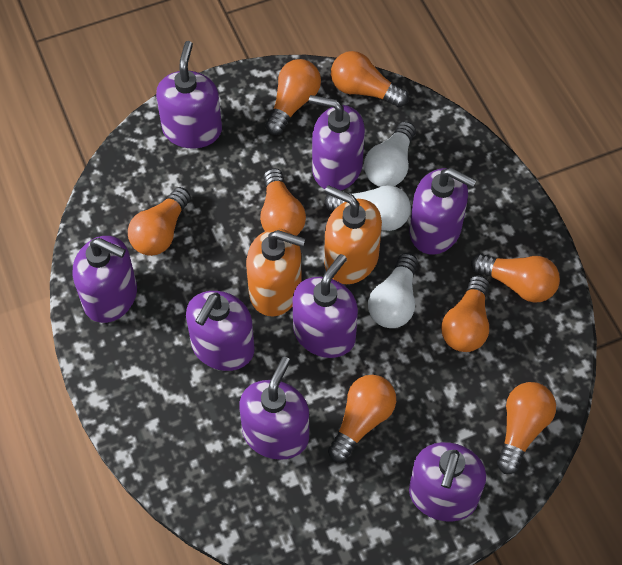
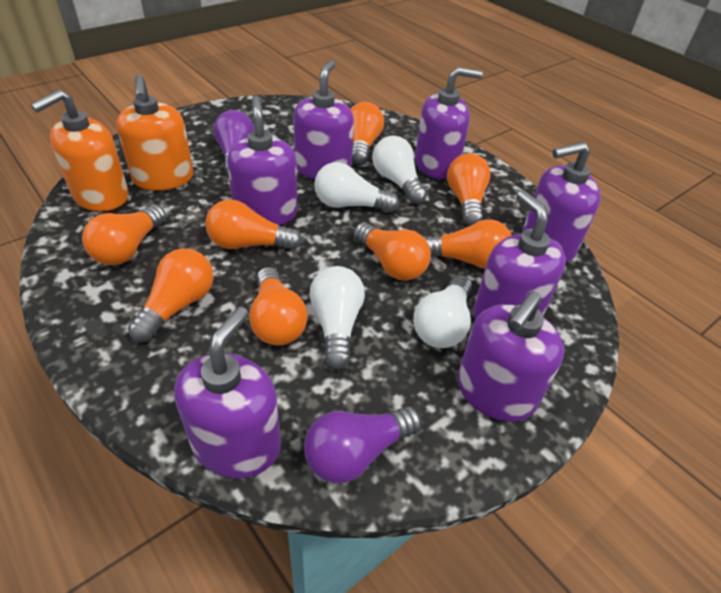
purple light bulb: 0 -> 2
purple soap dispenser: 8 -> 7
white light bulb: 3 -> 4

